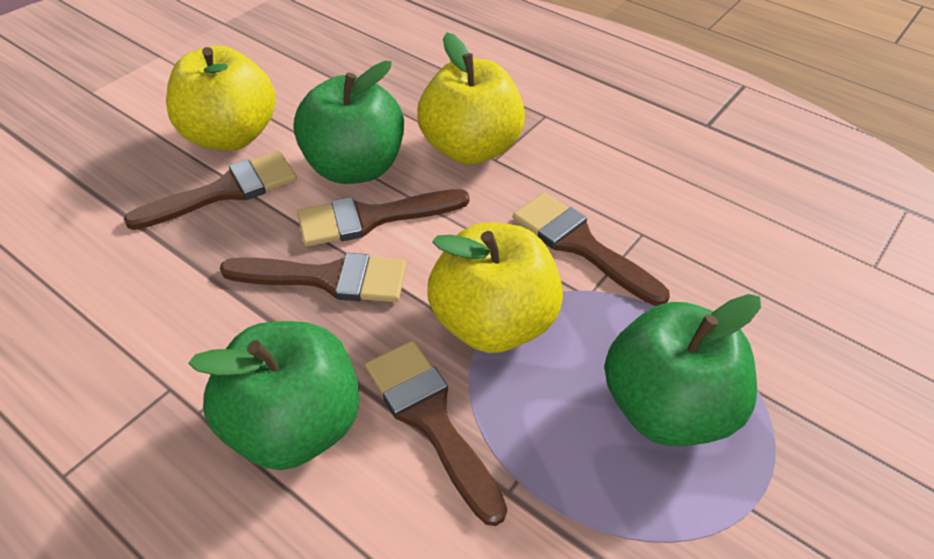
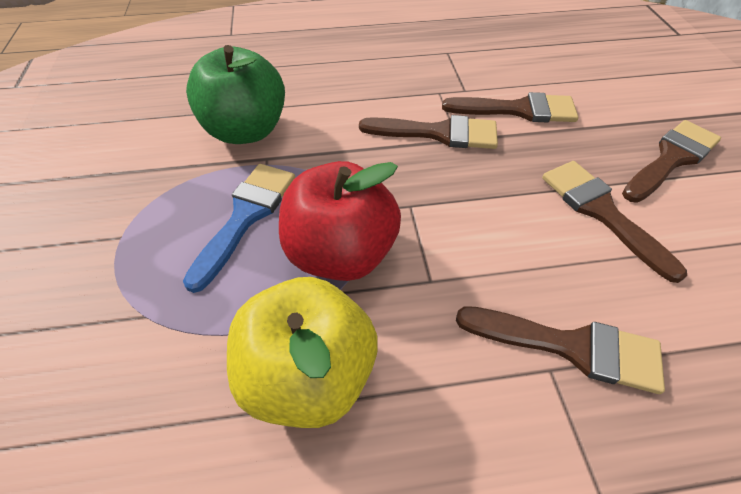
blue brush: 0 -> 1
green apple: 3 -> 1
red apple: 0 -> 1
yellow apple: 3 -> 1

